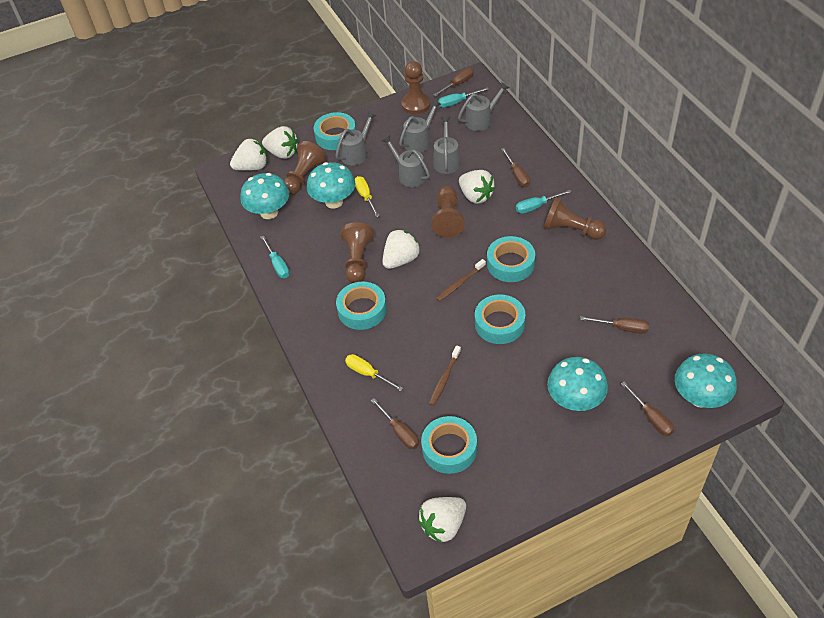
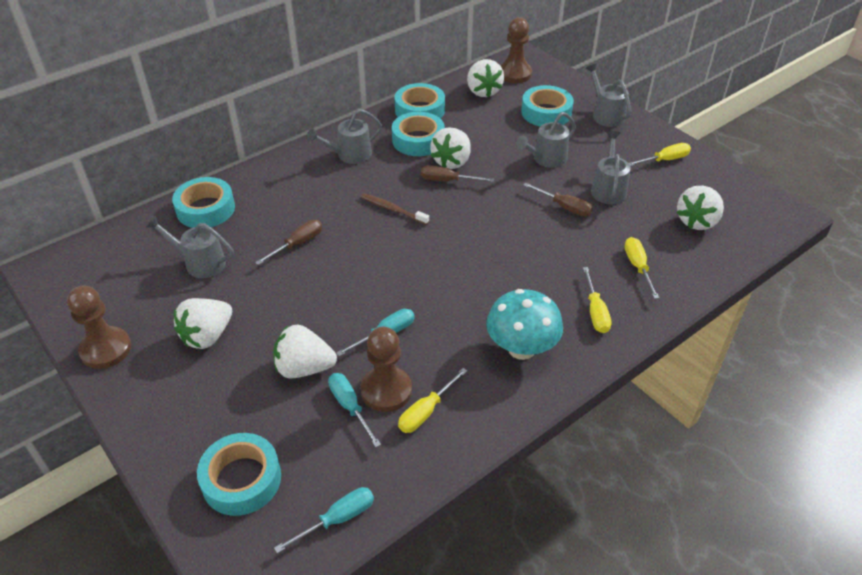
brown pawn: 5 -> 3
brown screwdriver: 5 -> 3
brown toothbrush: 2 -> 1
turquoise mushroom: 4 -> 1
yellow screwdriver: 2 -> 4

